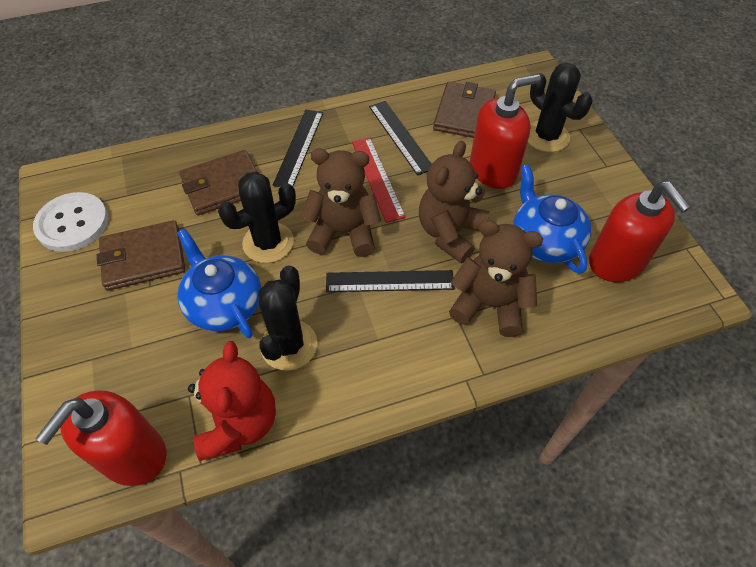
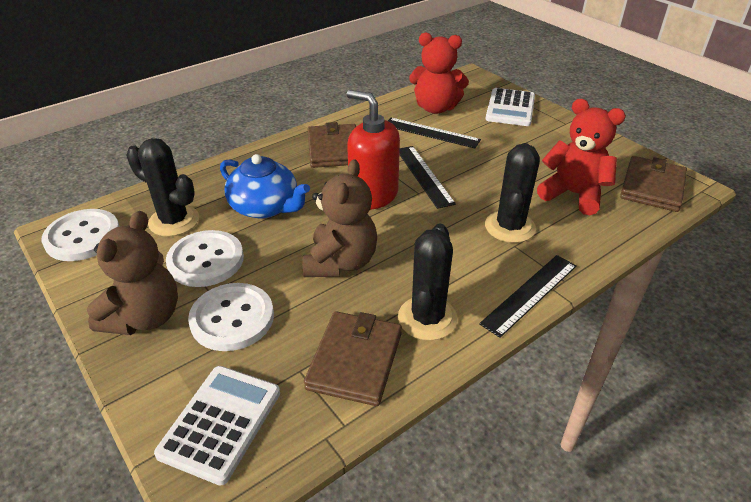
blue teapot: 2 -> 1
brown teddy bear: 3 -> 2
red ruler: 1 -> 0
red soap dispenser: 3 -> 1
red teddy bear: 1 -> 2
white button: 1 -> 3
white calculator: 0 -> 2

